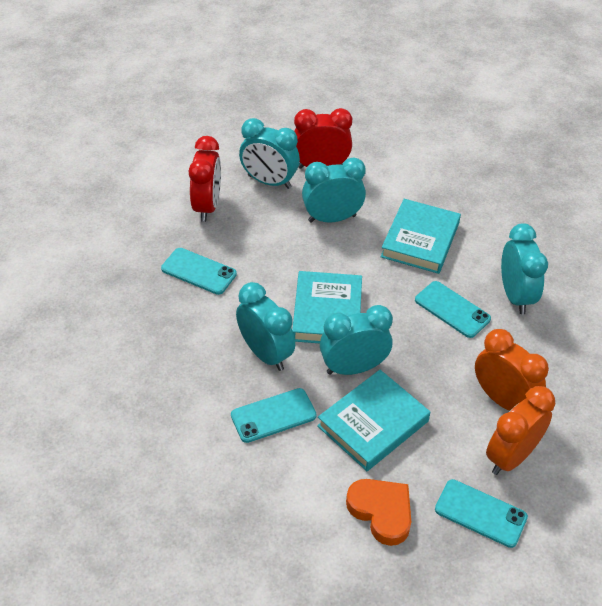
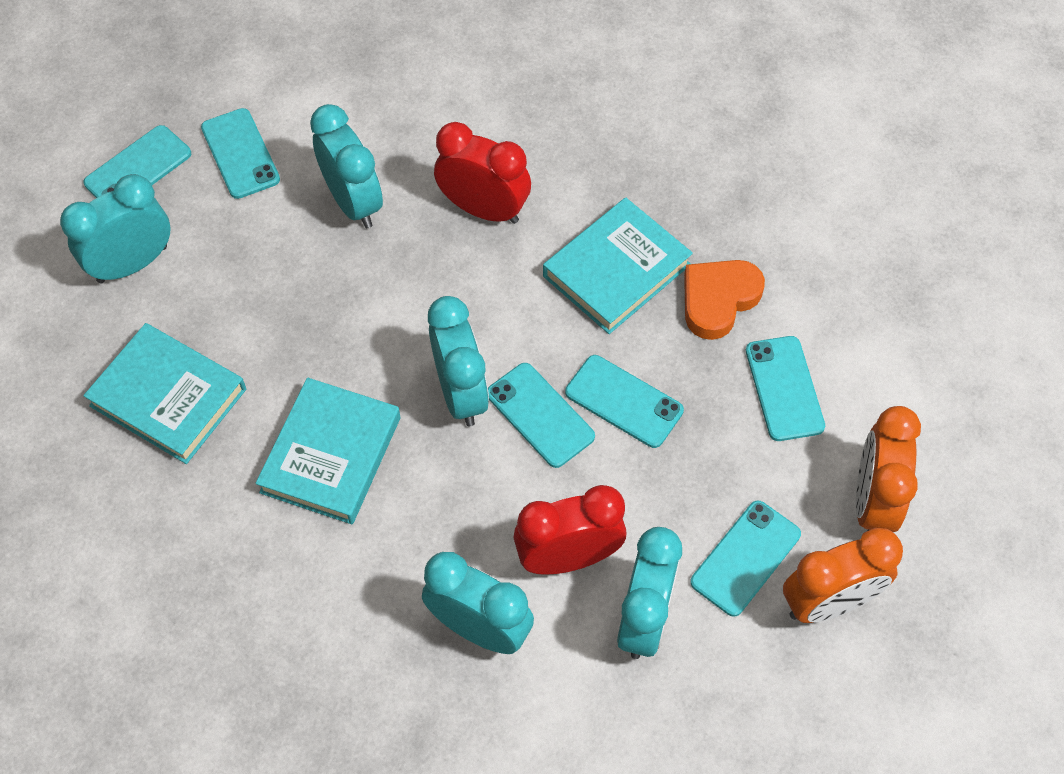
turquoise phone: 4 -> 6

